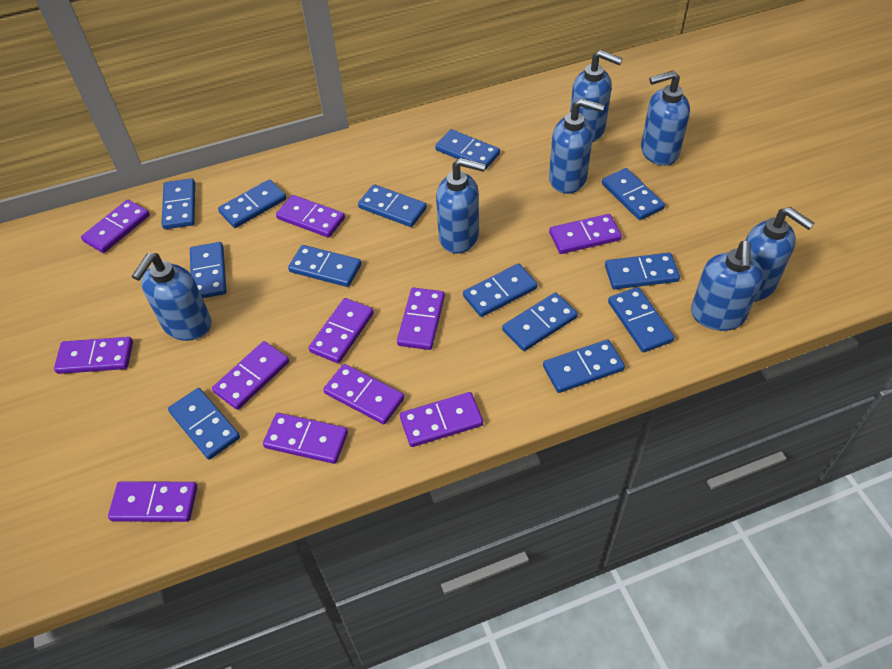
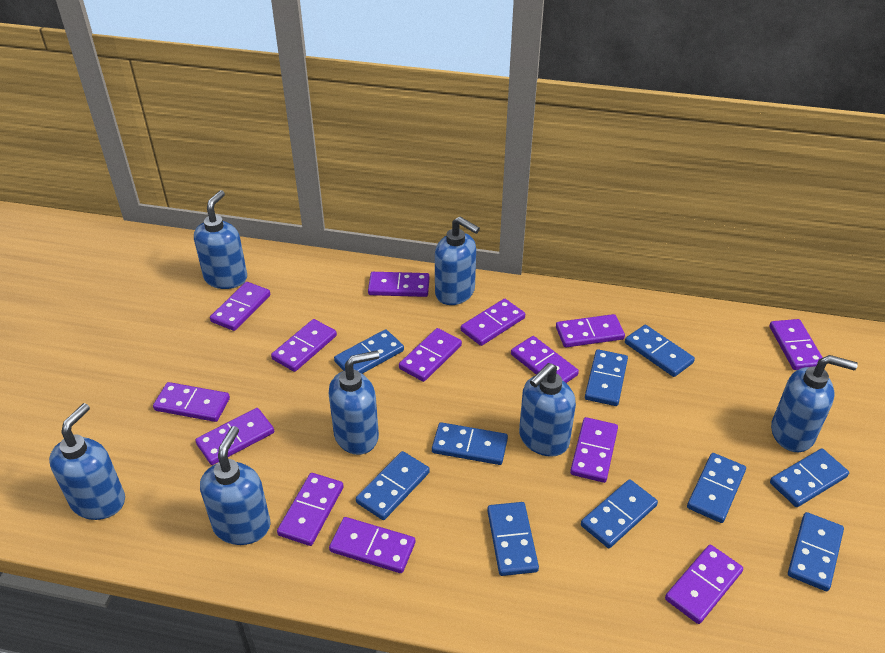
blue domino: 13 -> 10
purple domino: 11 -> 14

